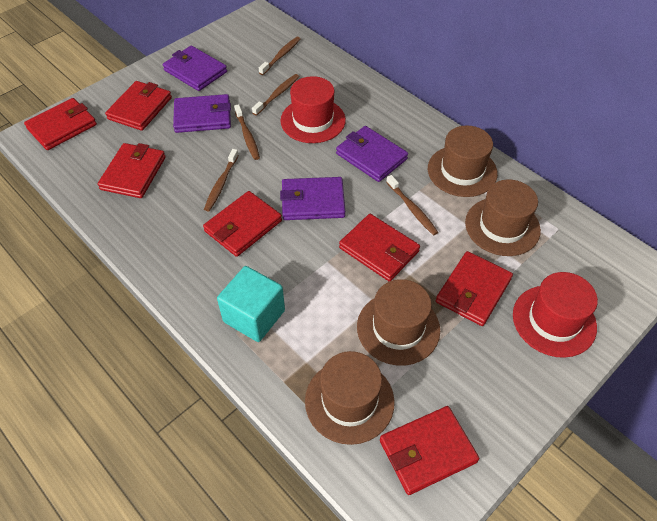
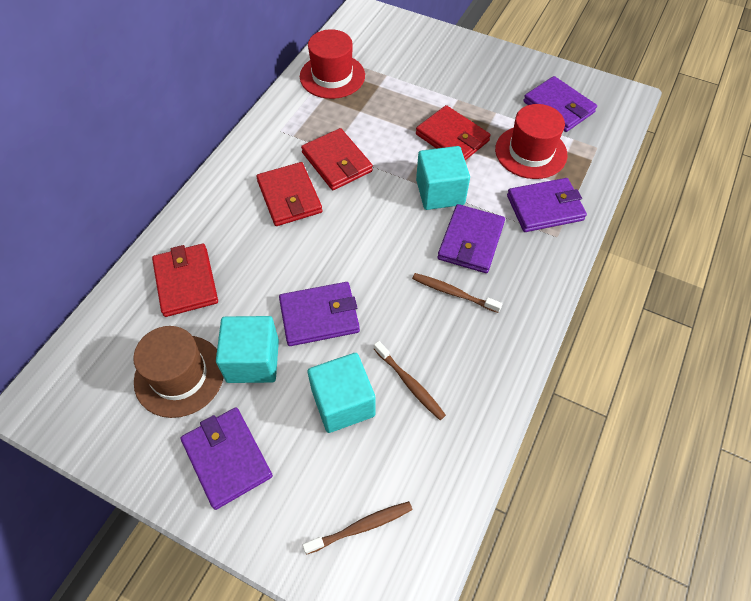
brown hat: 4 -> 1
brown toothbrush: 5 -> 3
purple wallet: 4 -> 5
red wallet: 7 -> 4
turquoise cube: 1 -> 3

